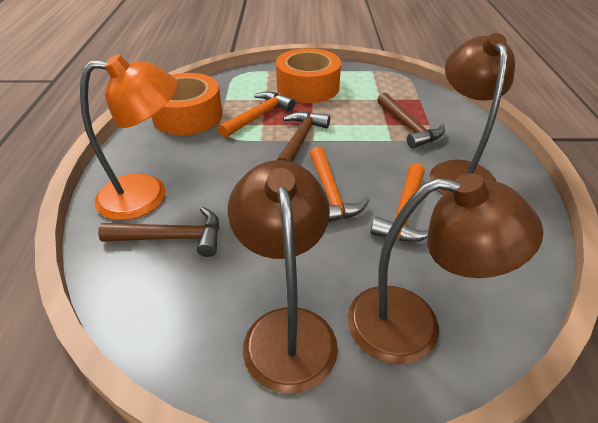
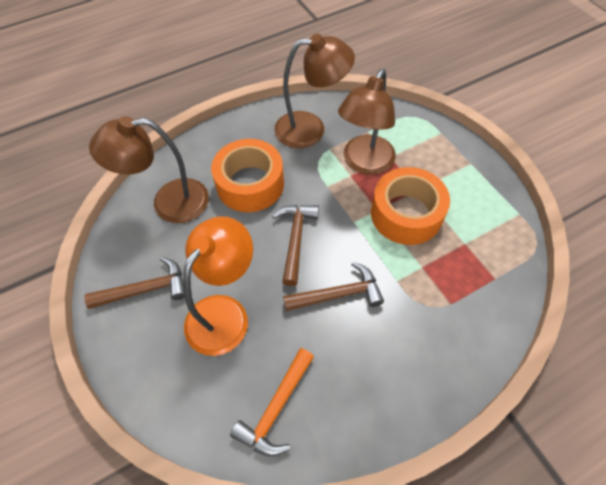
orange hammer: 3 -> 1

